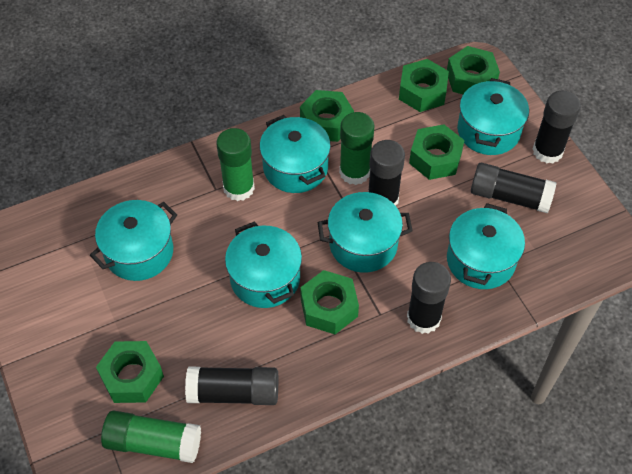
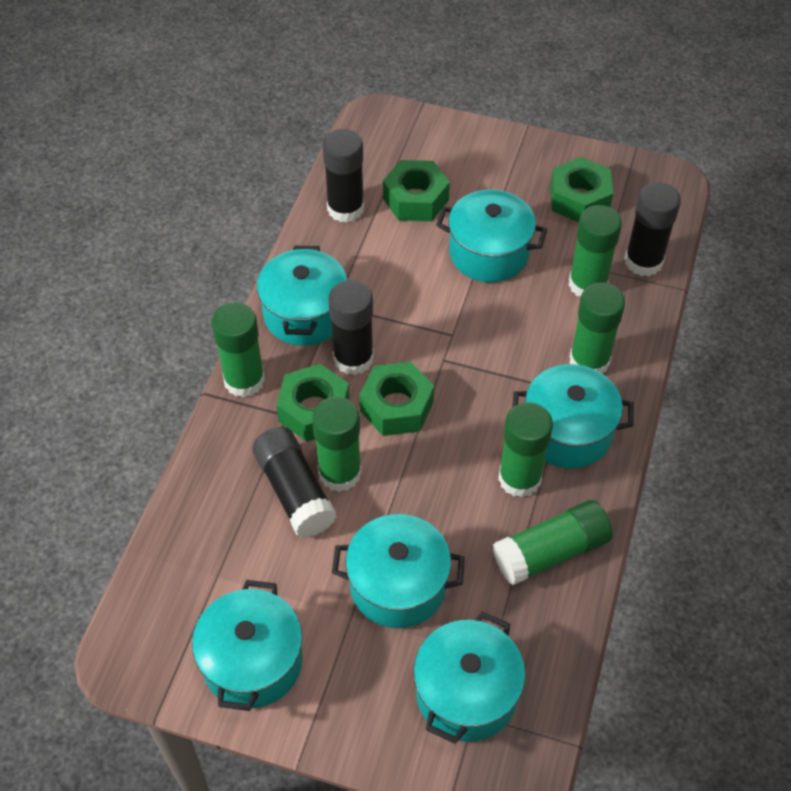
black glue stick: 5 -> 4
green glue stick: 3 -> 6
green nut: 6 -> 4

